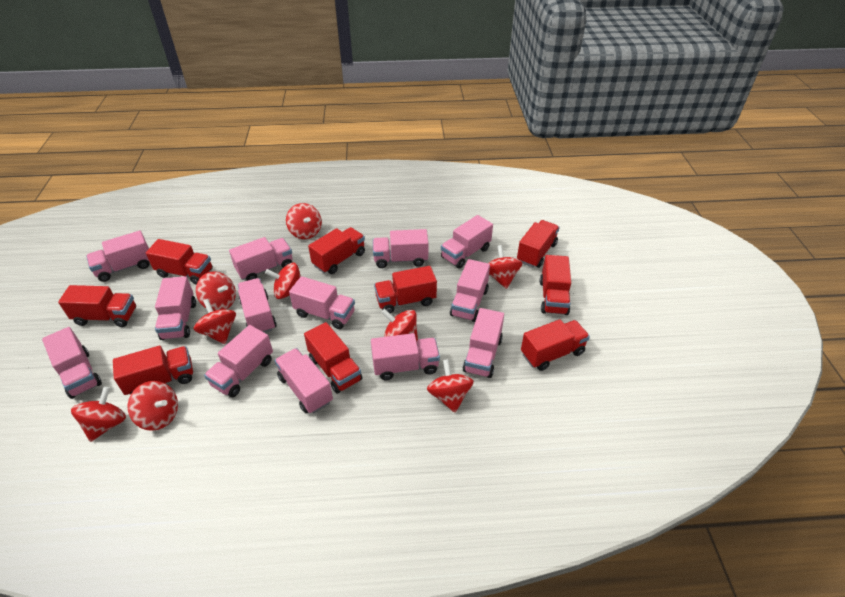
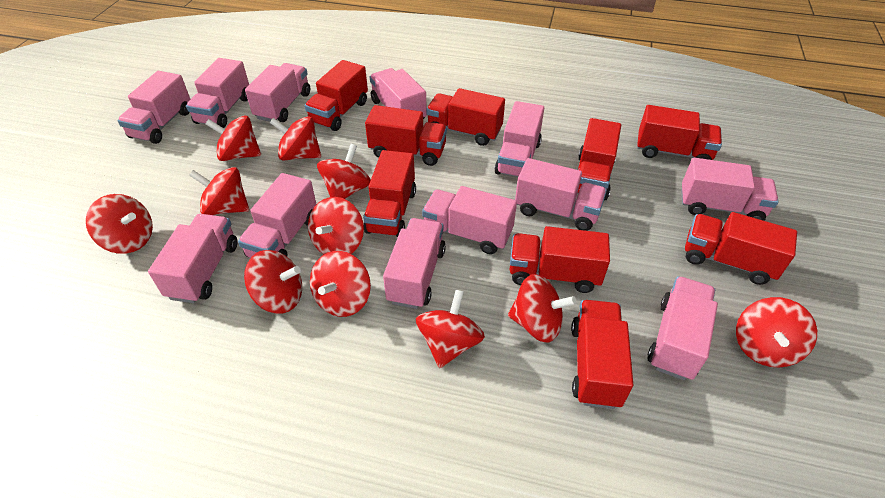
pink truck: 13 -> 12
red spinning top: 9 -> 11

